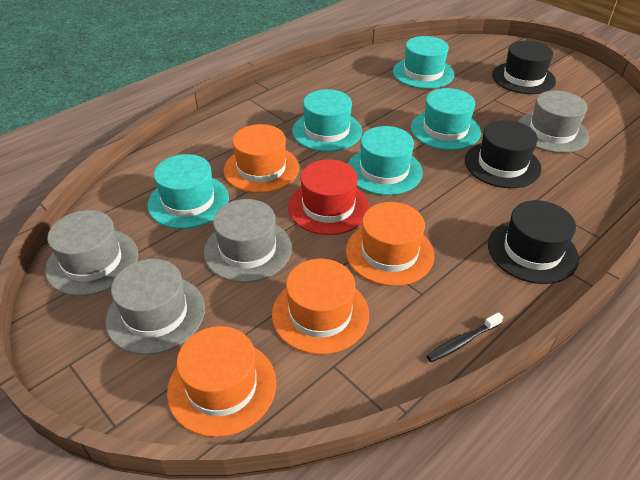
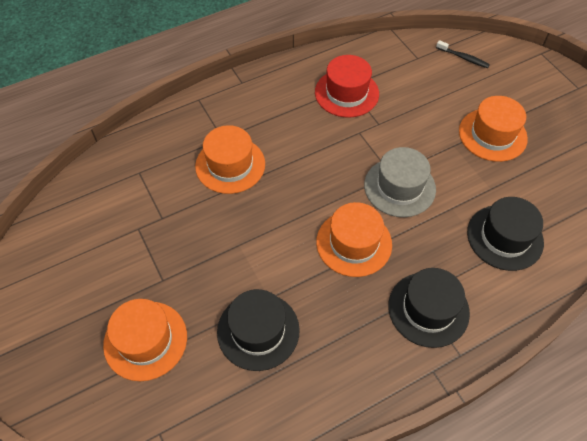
grey hat: 4 -> 1
turquoise hat: 5 -> 0

